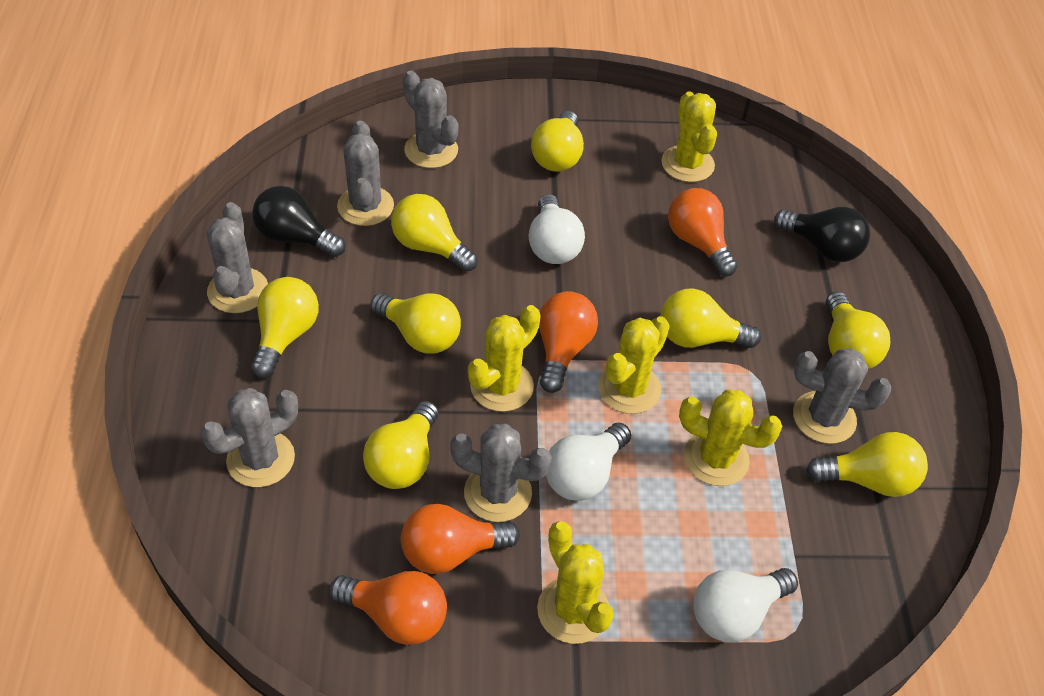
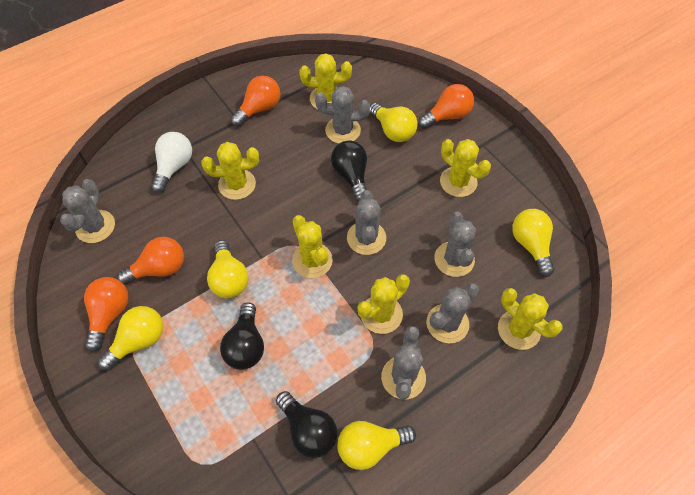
black light bulb: 2 -> 3
white light bulb: 3 -> 1
yellow cactus: 5 -> 6
yellow light bulb: 8 -> 5

